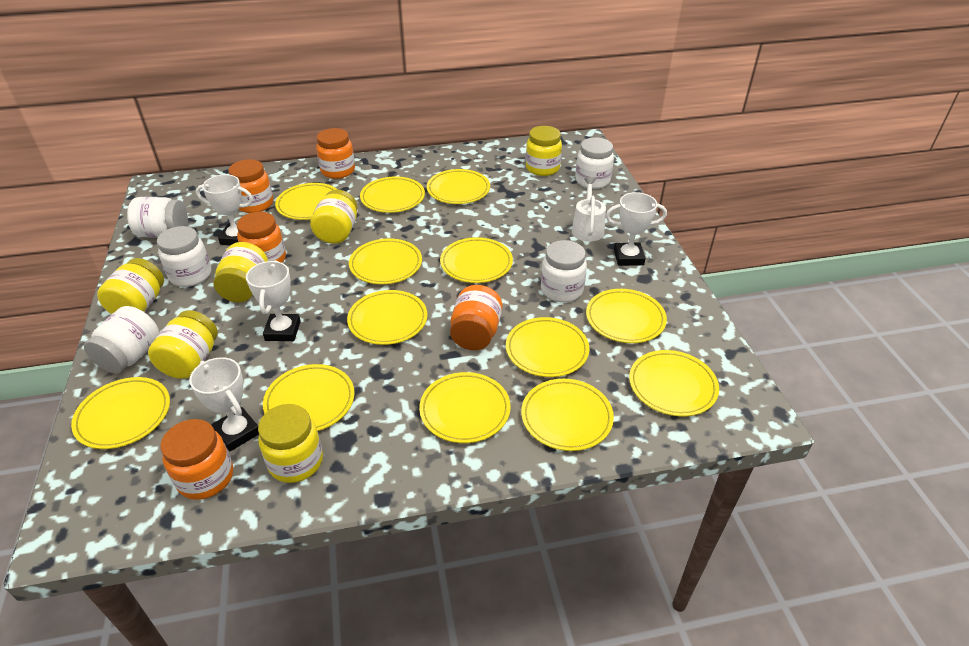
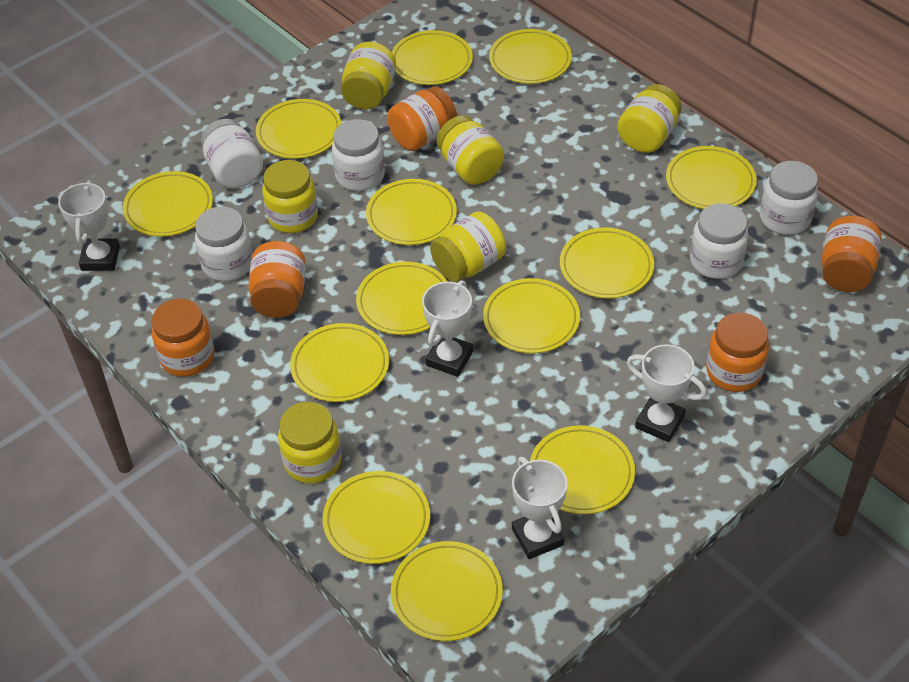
white watering can: 1 -> 0

